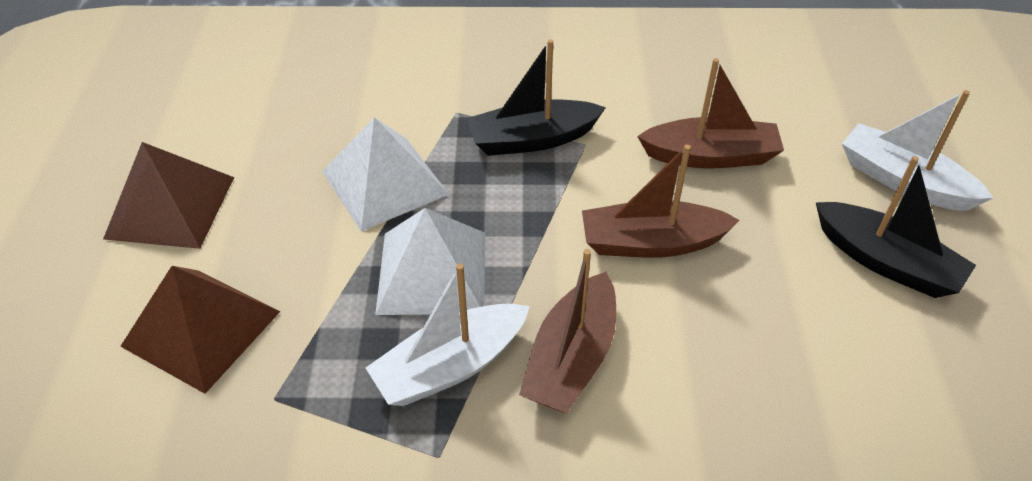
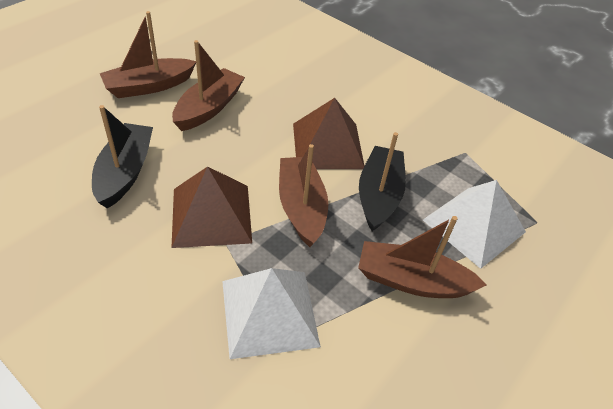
brown boat: 3 -> 4
white boat: 2 -> 0

